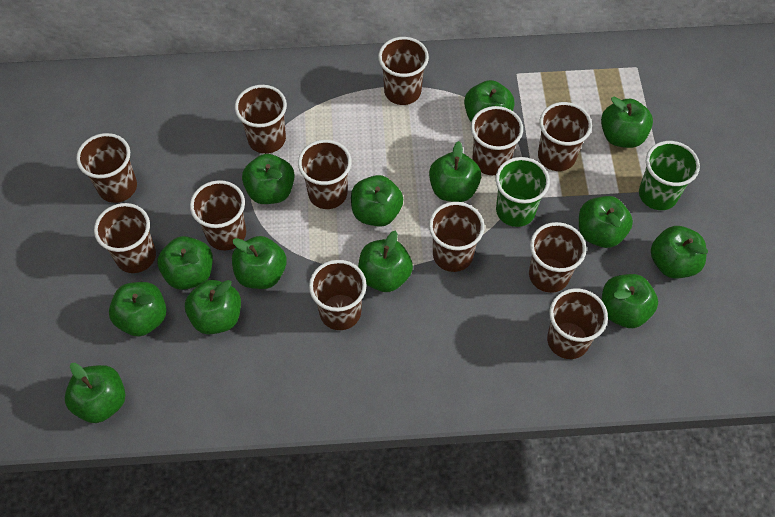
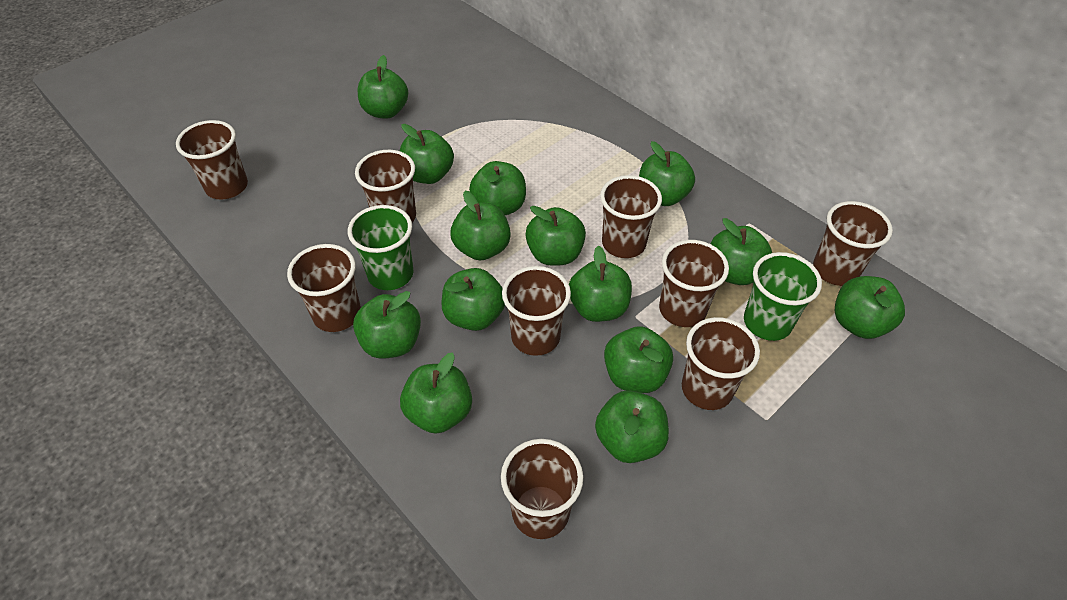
brown cup: 12 -> 9

